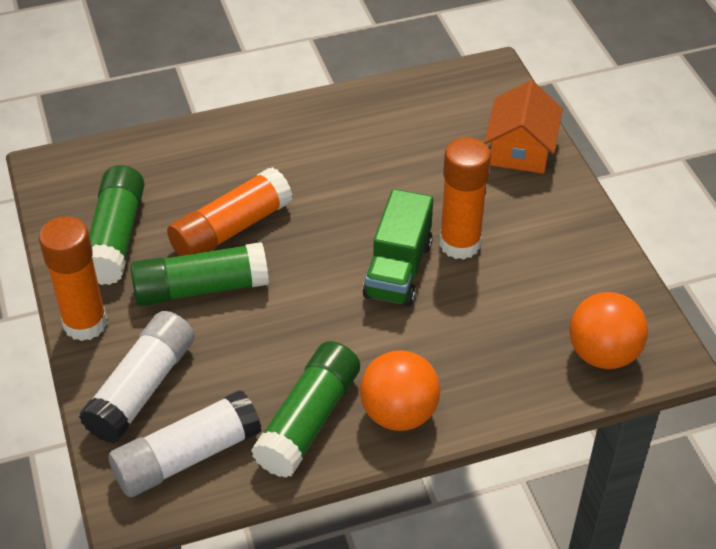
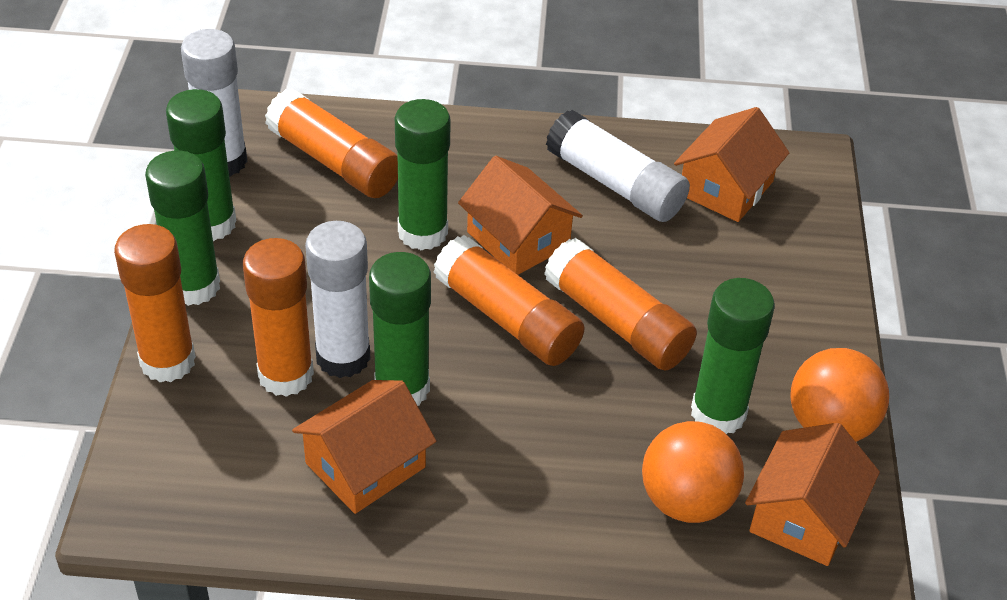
green glue stick: 3 -> 5
green truck: 1 -> 0
orange glue stick: 3 -> 5
orange house: 1 -> 4
white glue stick: 2 -> 3

